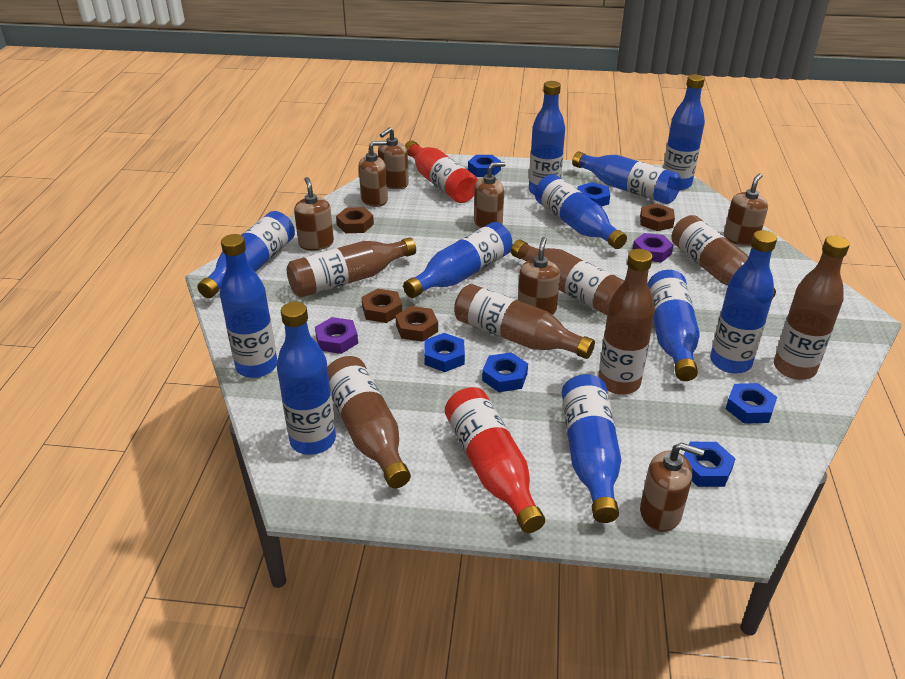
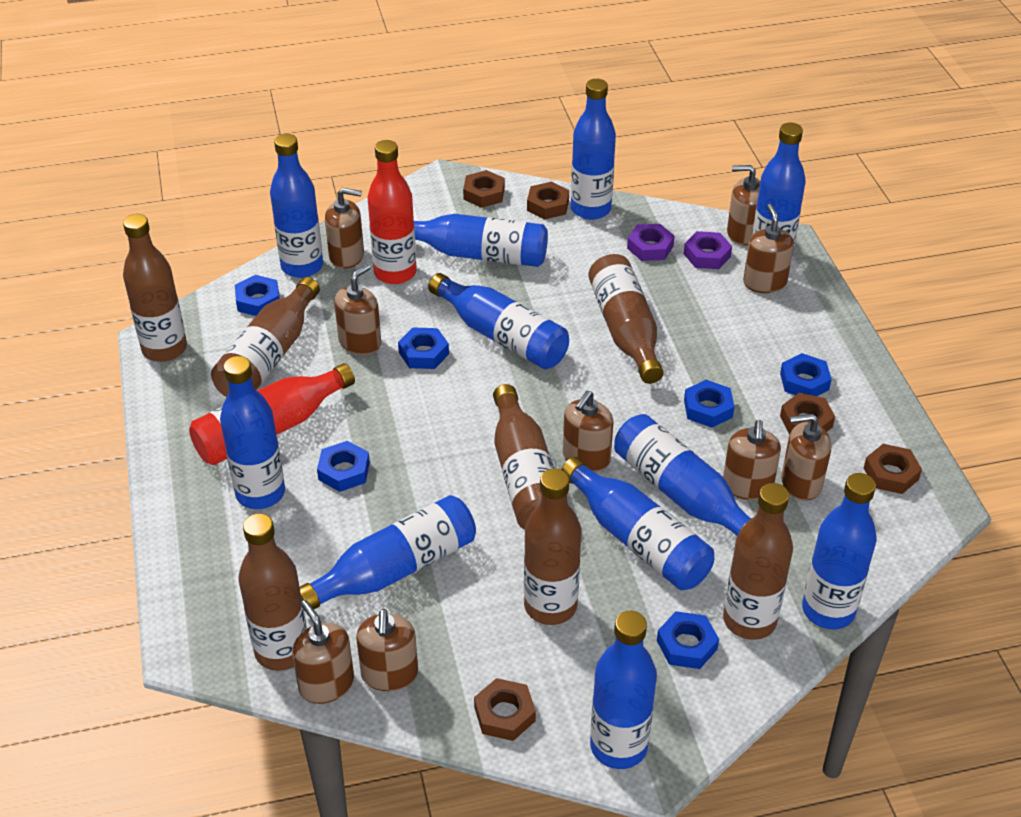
brown nut: 4 -> 5
brown soap dispenser: 7 -> 9

